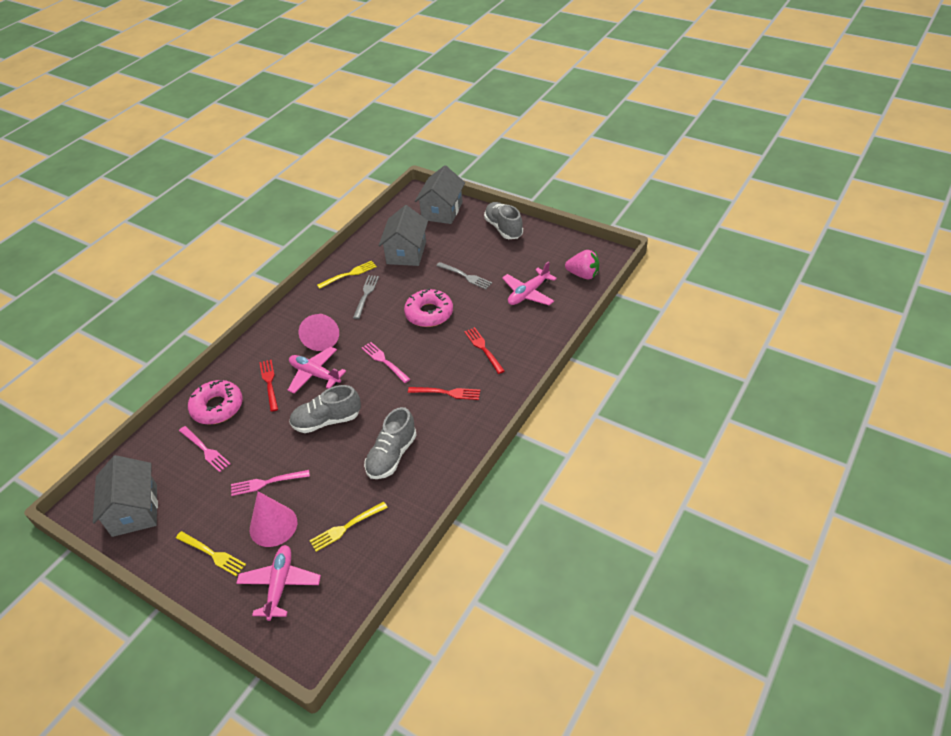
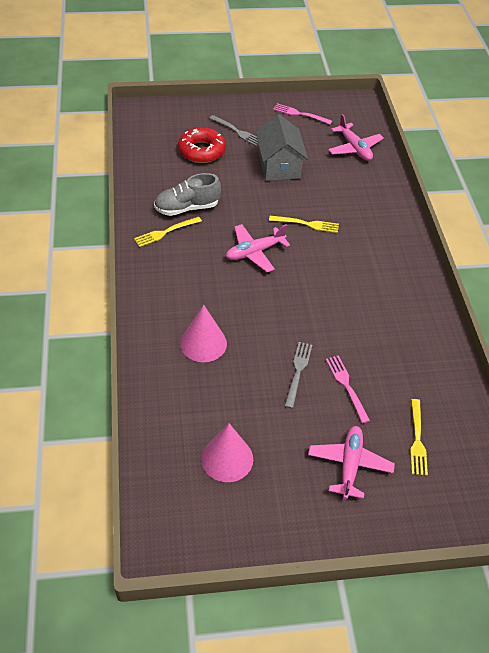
grey house: 3 -> 1
grey shoe: 3 -> 1
pink donut: 2 -> 0
pink fork: 3 -> 2
pink strawberry: 1 -> 0
red donut: 0 -> 1
red fork: 3 -> 0

